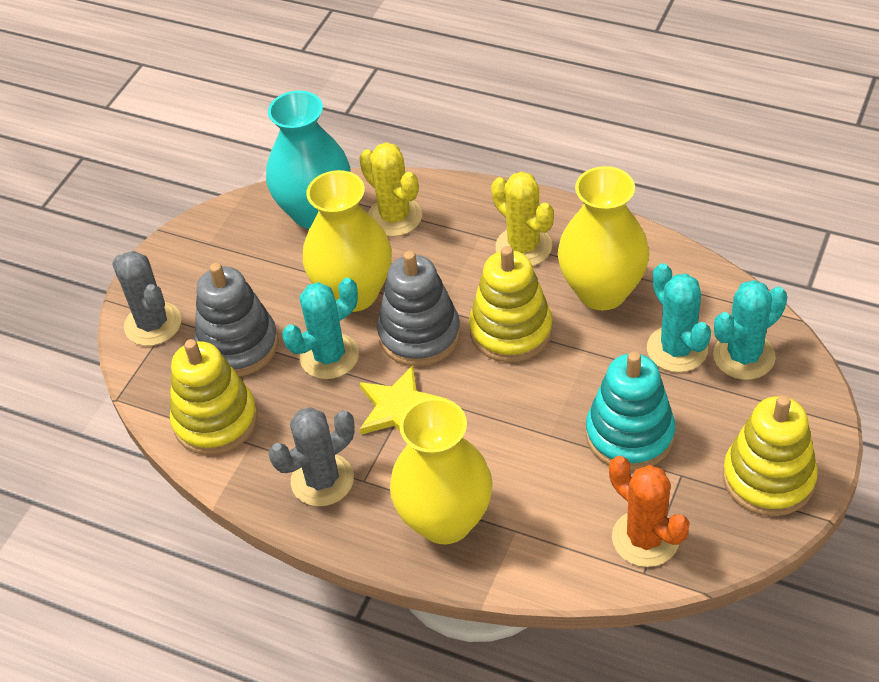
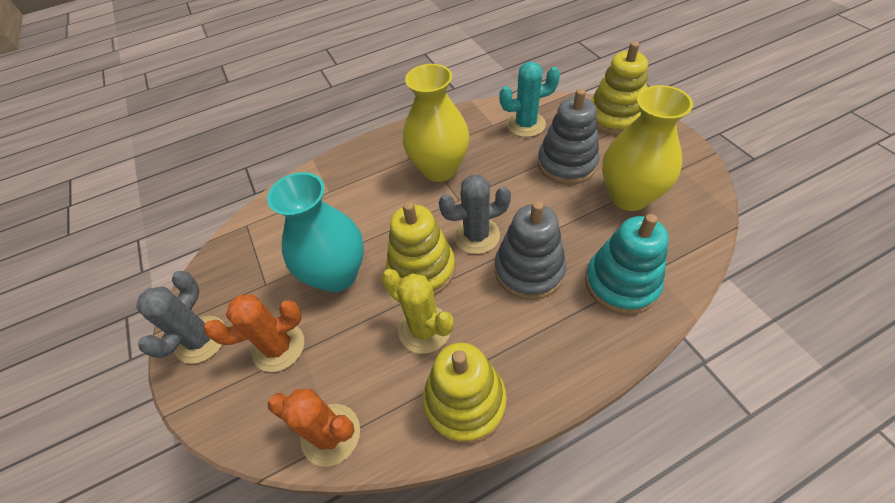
orange cactus: 1 -> 2
turquoise cactus: 3 -> 1
yellow cactus: 2 -> 1
yellow star: 1 -> 0
yellow vase: 3 -> 2

